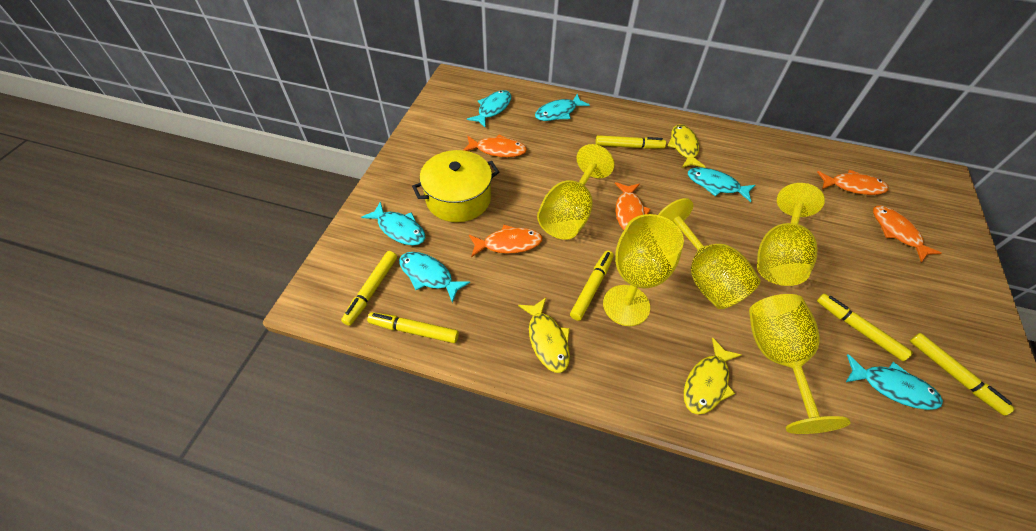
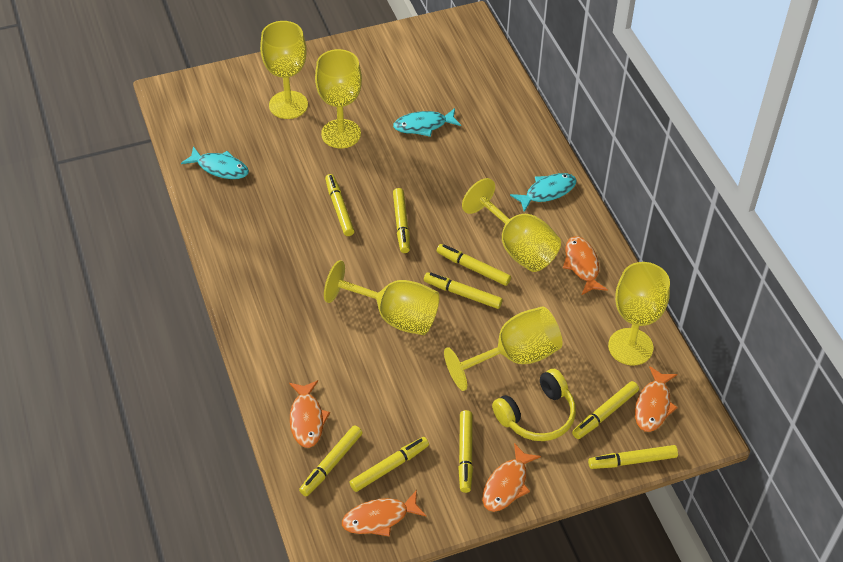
turquoise fish: 6 -> 3
yellow fish: 3 -> 0
yellow goblet: 5 -> 6
yellow headphones: 0 -> 1
yellow marker: 6 -> 9
yellow pot: 1 -> 0

